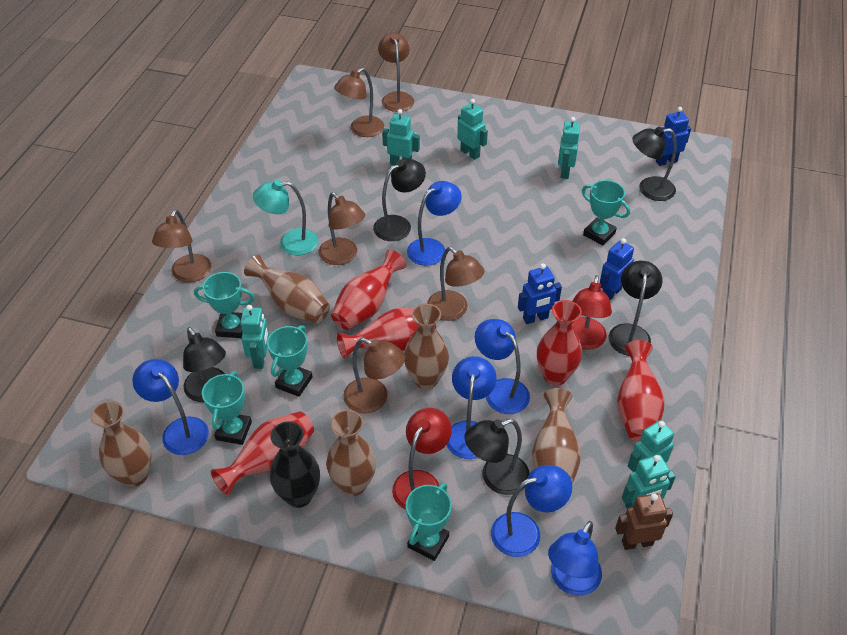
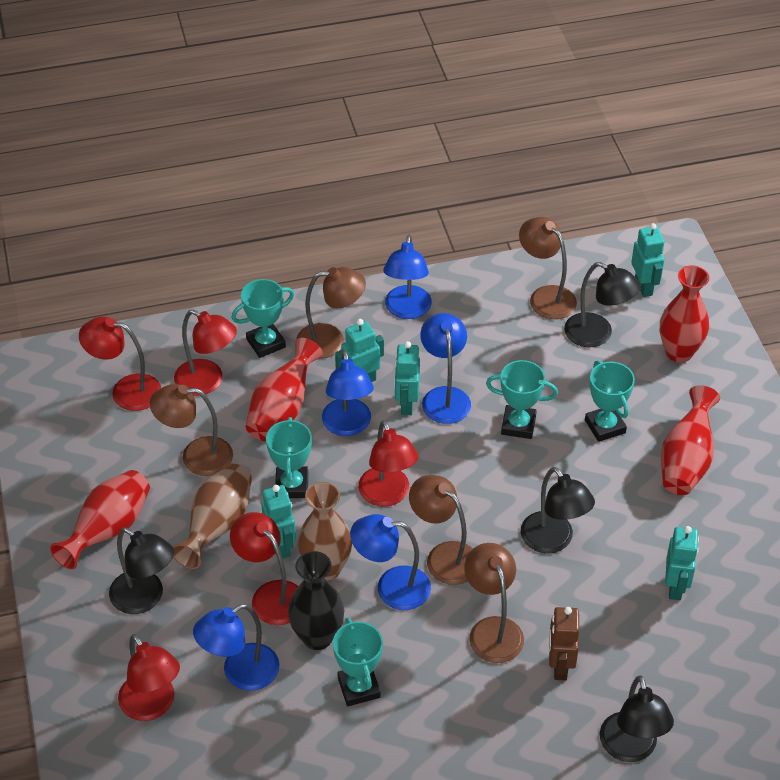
black lamp: 5 -> 4
blue lamp: 6 -> 5
blue robot: 3 -> 0
brown lamp: 6 -> 5
brown vase: 5 -> 2
red lamp: 2 -> 5
red vase: 5 -> 4
turquoise lamp: 1 -> 0
turquoise robot: 6 -> 5

